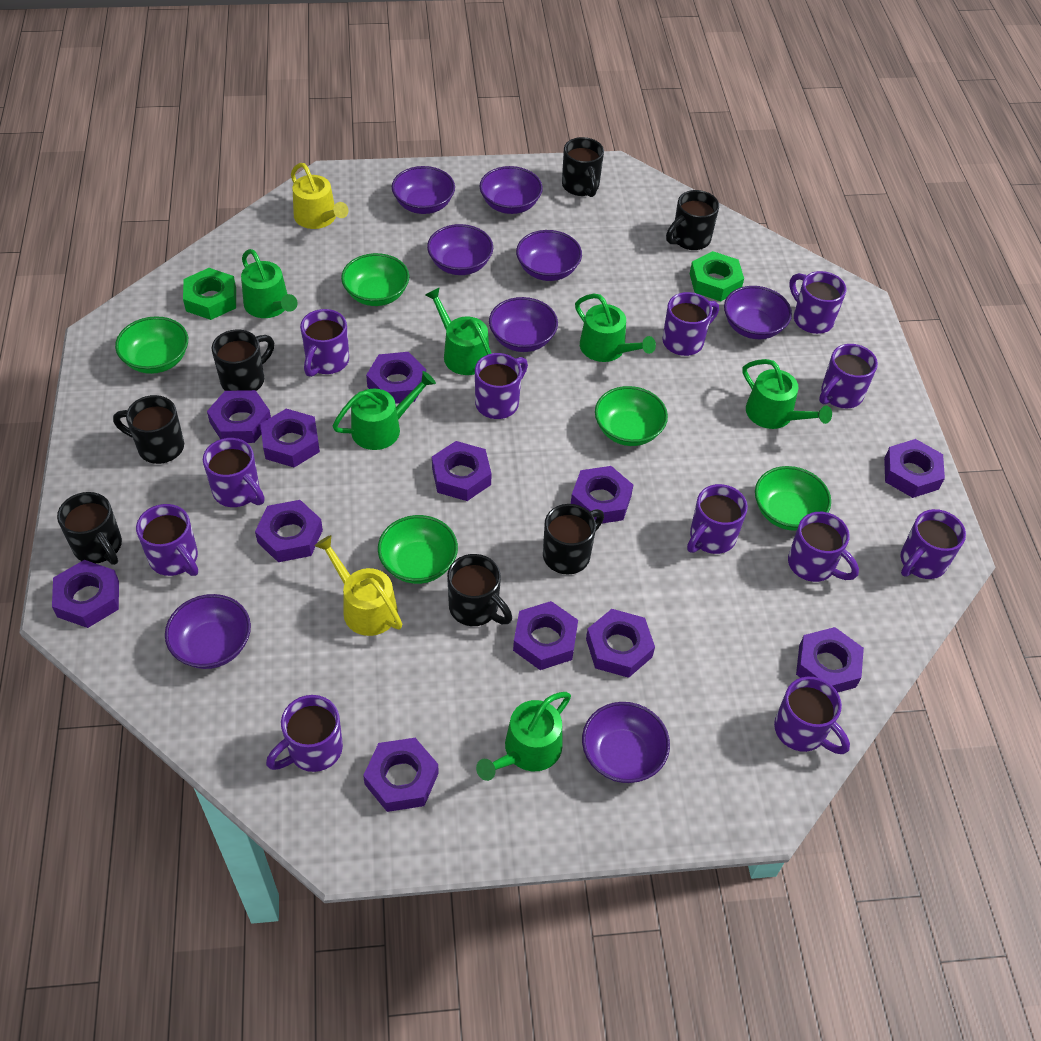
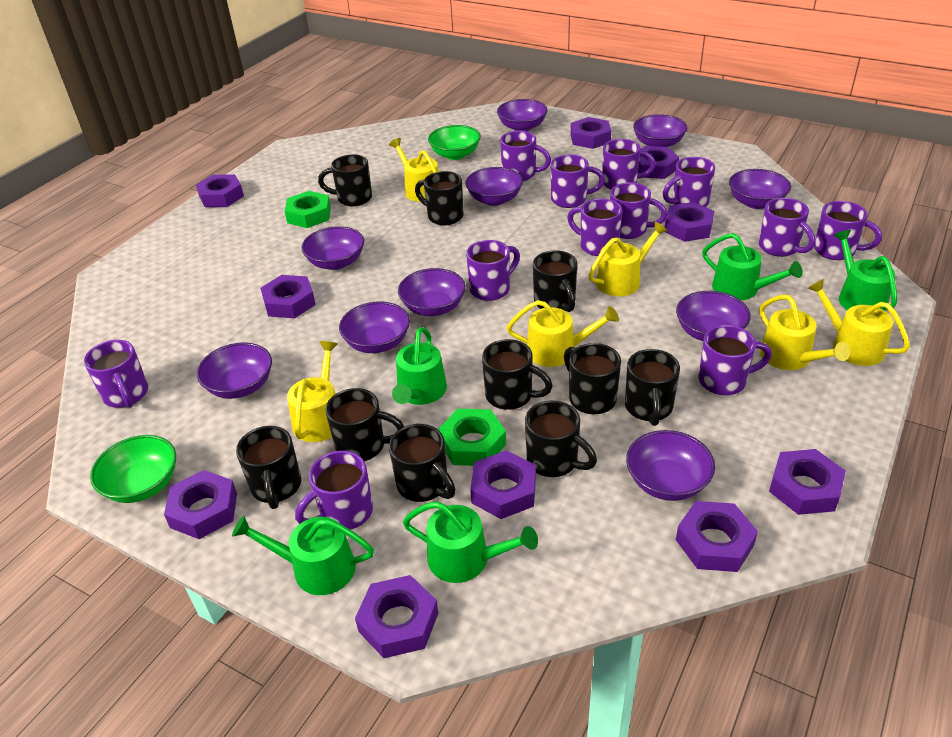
black mug: 7 -> 10
green bowl: 5 -> 2
green watering can: 6 -> 5
purple bowl: 8 -> 10
purple nut: 12 -> 10
yellow watering can: 2 -> 6

